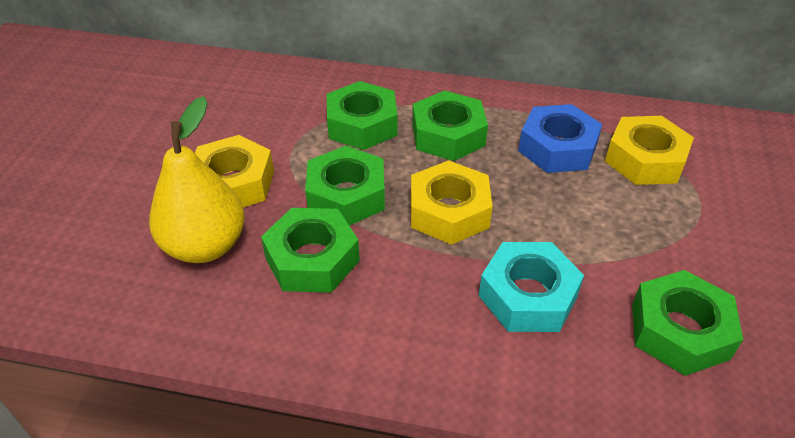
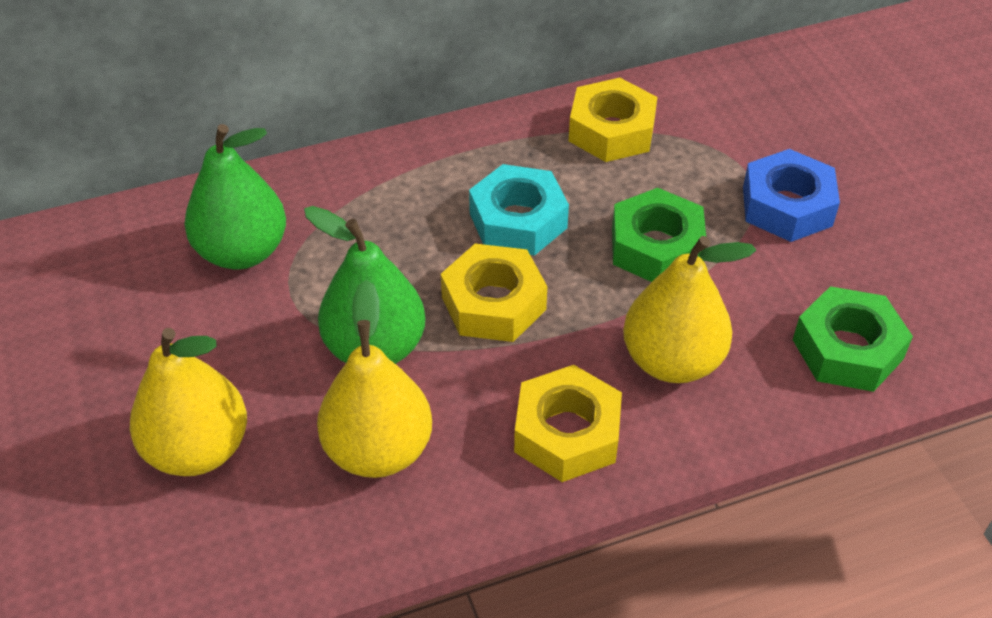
green nut: 5 -> 2
green pear: 0 -> 2
yellow pear: 1 -> 3

